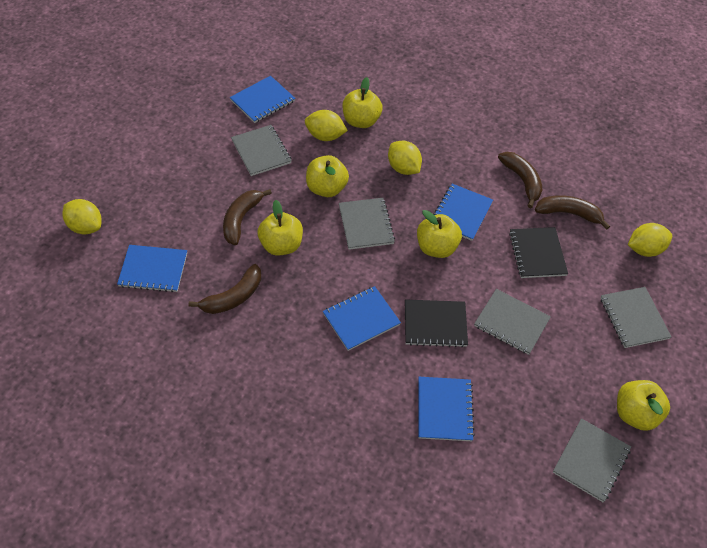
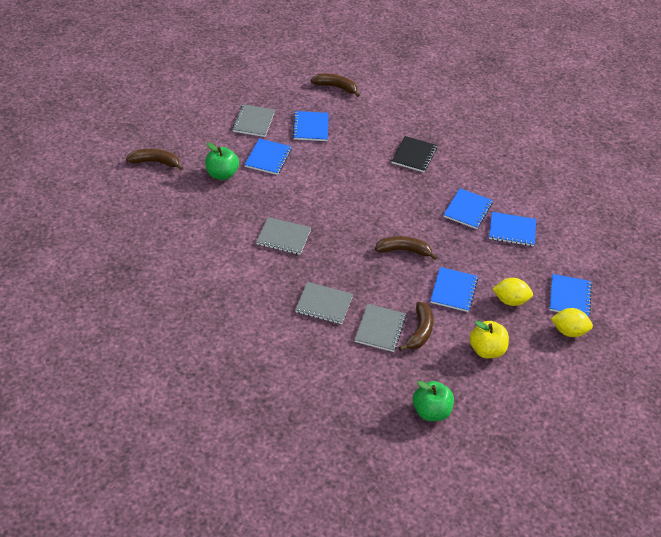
black notebook: 2 -> 1
blue notebook: 5 -> 6
green apple: 0 -> 2
grey notebook: 5 -> 4
yellow apple: 5 -> 1
yellow lemon: 4 -> 2

